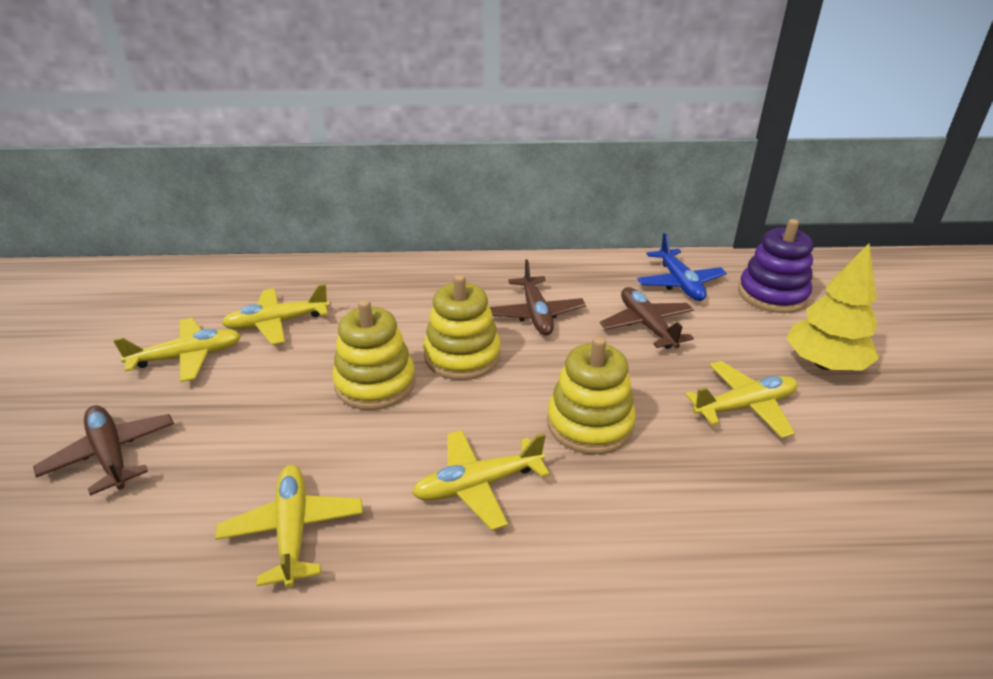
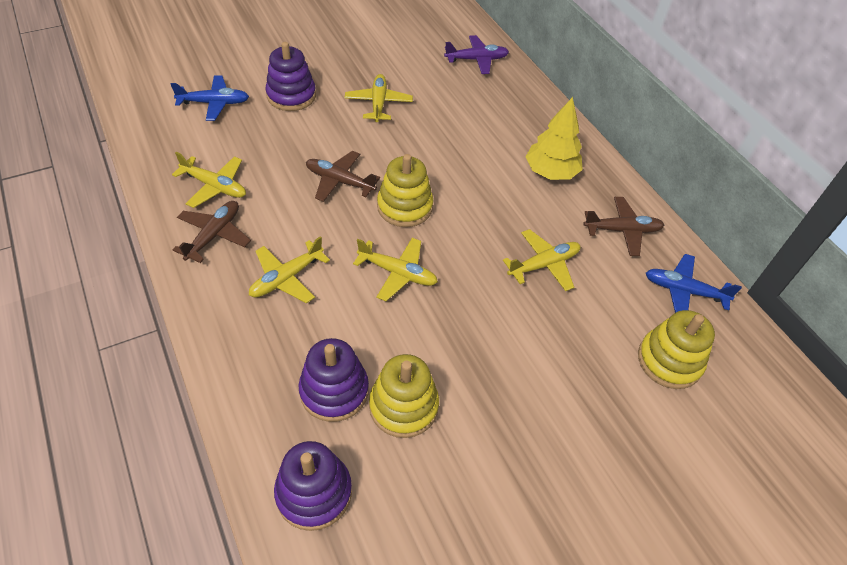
blue plane: 1 -> 2
purple plane: 0 -> 1
purple stacking toy: 1 -> 3

